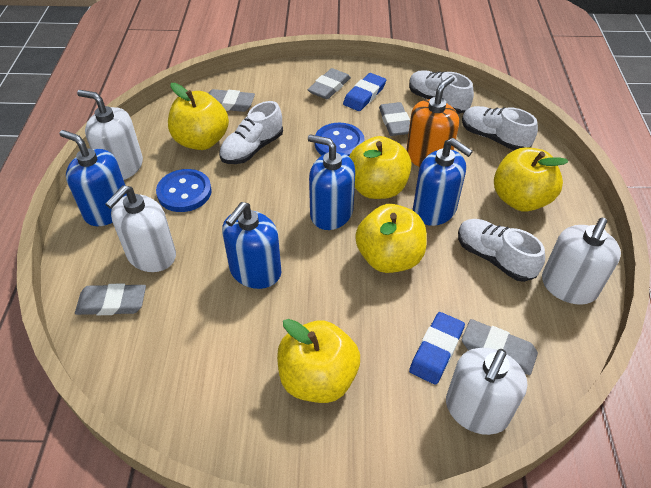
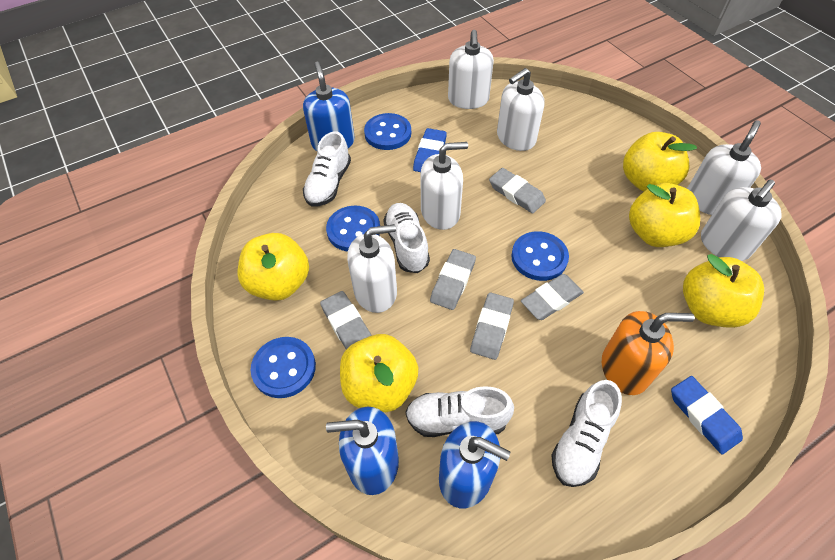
blue button: 2 -> 4
blue soap dispenser: 4 -> 3
white soap dispenser: 4 -> 6

